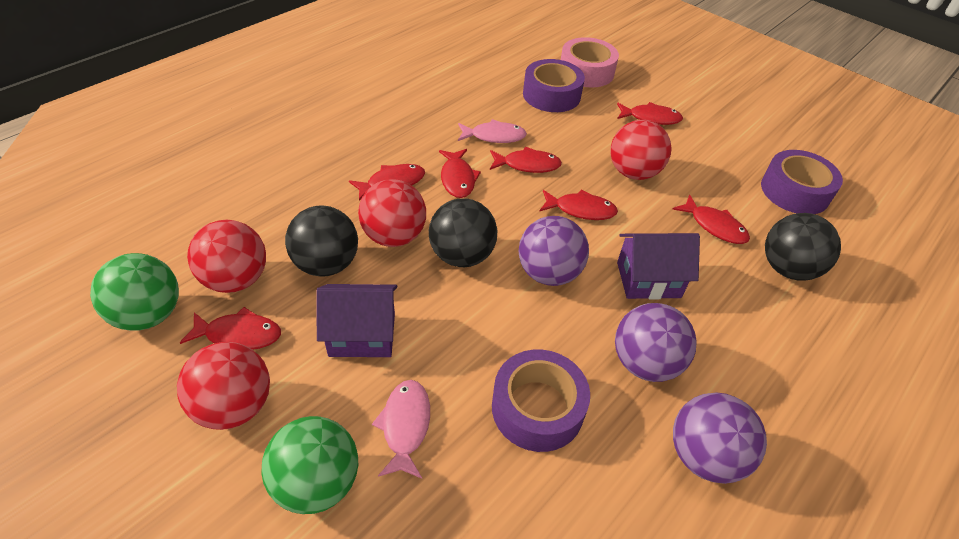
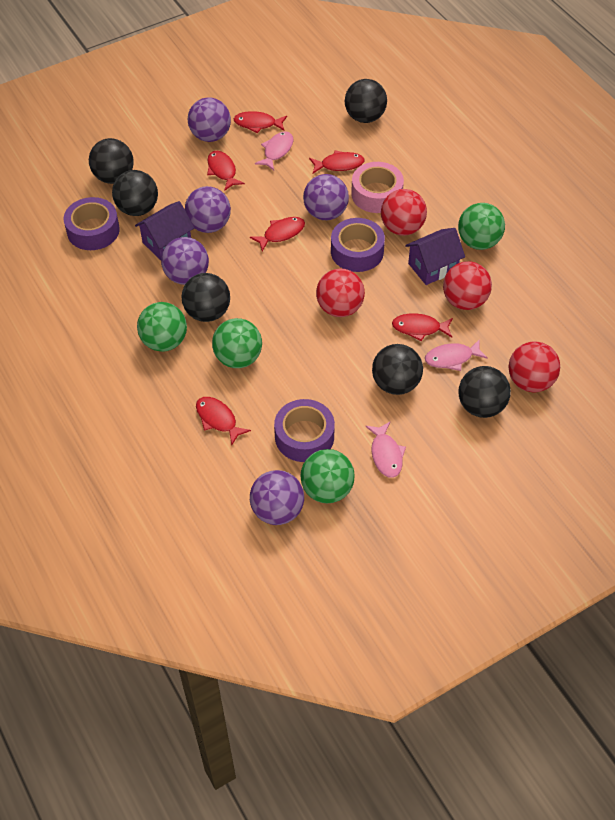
black ball: 3 -> 6
green ball: 2 -> 4
pink fish: 2 -> 3
purple ball: 3 -> 5
red fish: 7 -> 6

